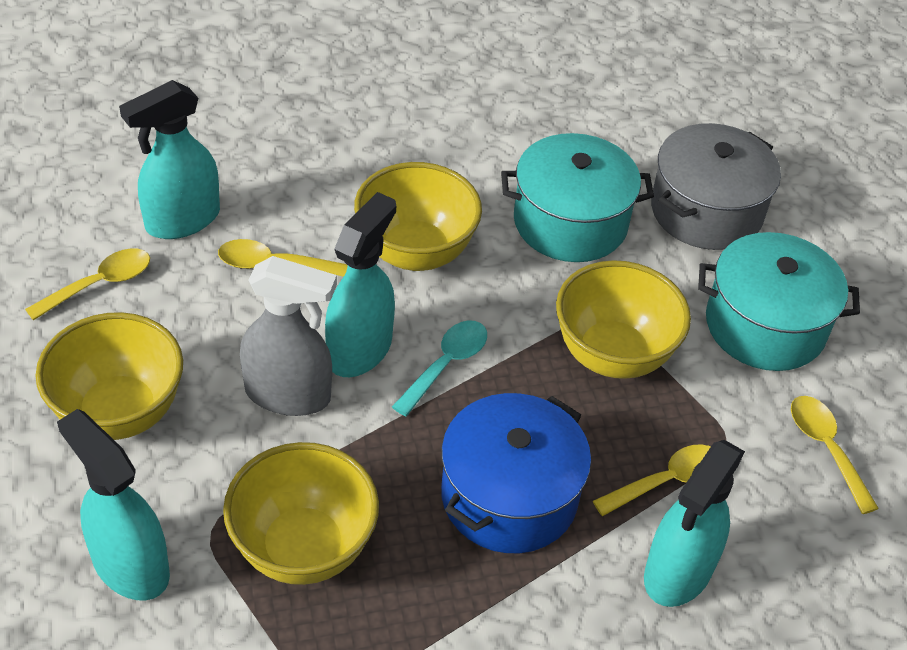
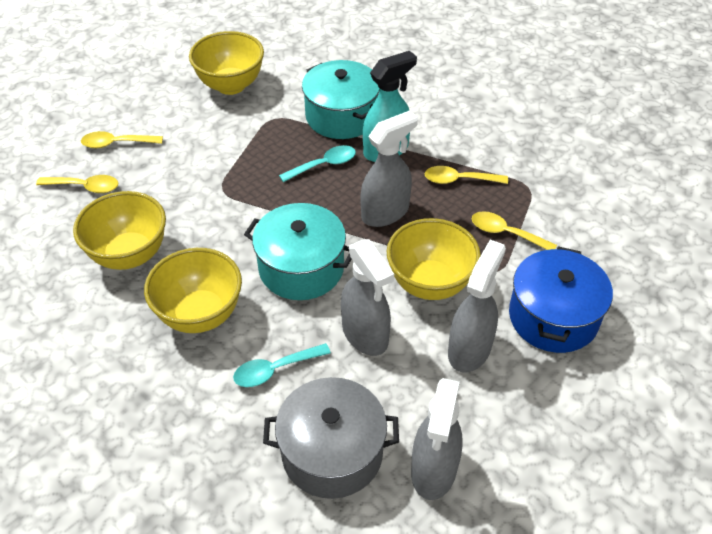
grey spray bottle: 1 -> 4
turquoise spoon: 1 -> 2
turquoise spray bottle: 4 -> 1

